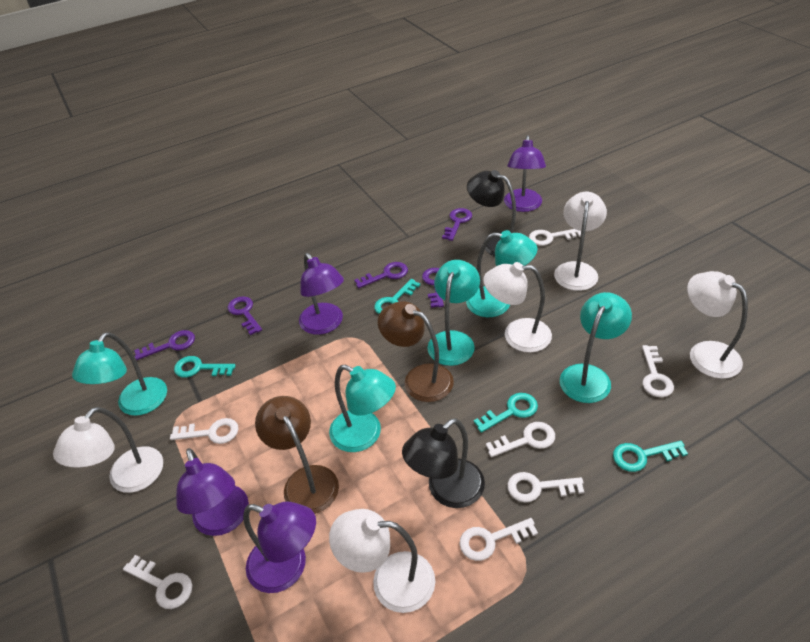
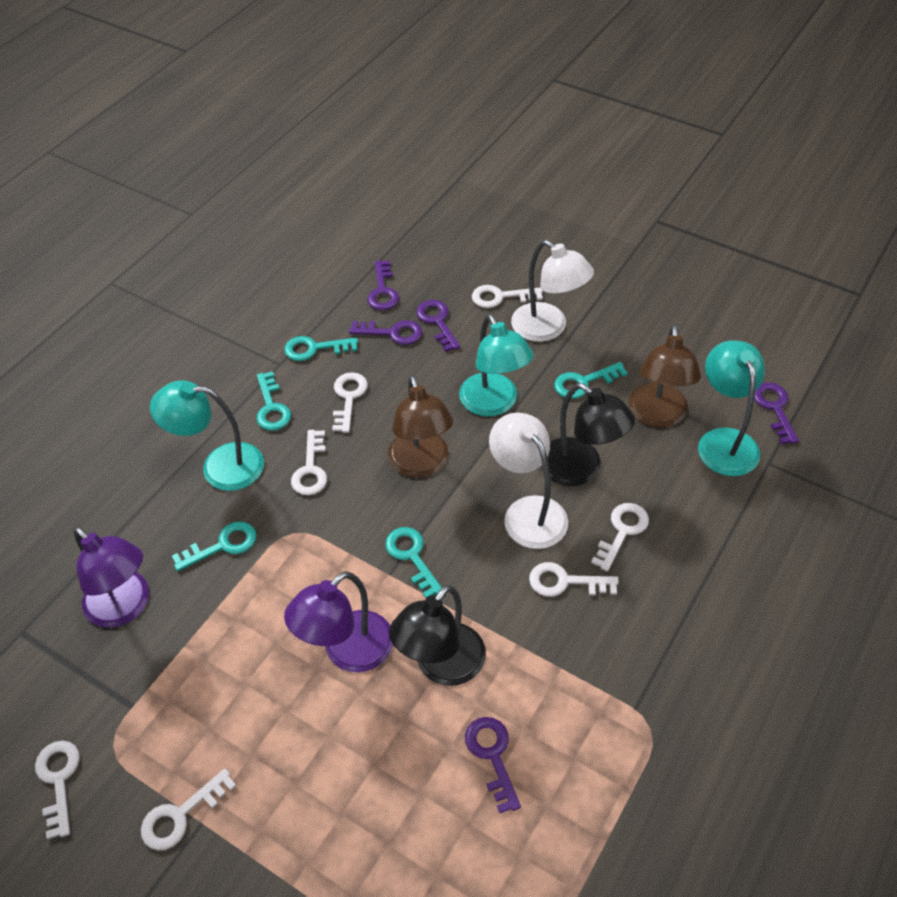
purple lamp: 4 -> 2
turquoise key: 4 -> 5
turquoise lamp: 5 -> 3
white lamp: 5 -> 2

